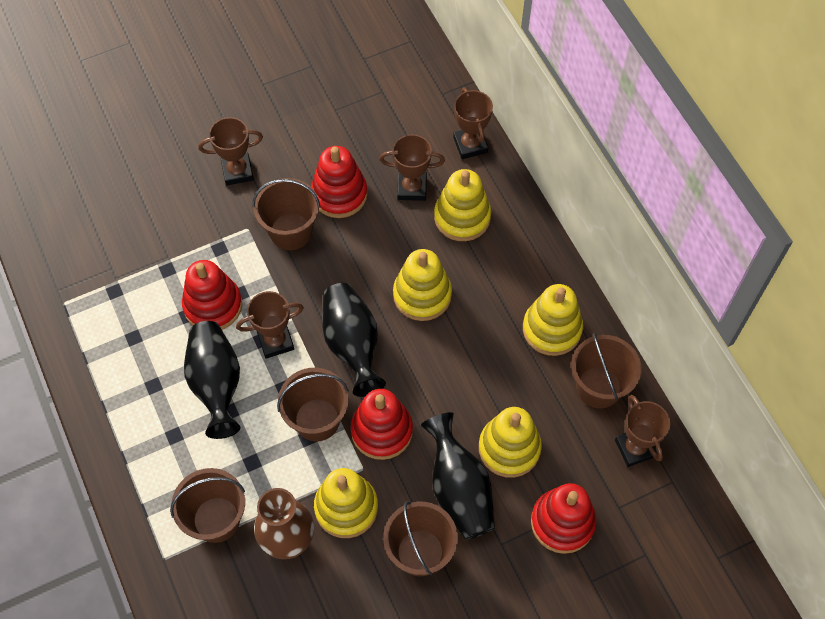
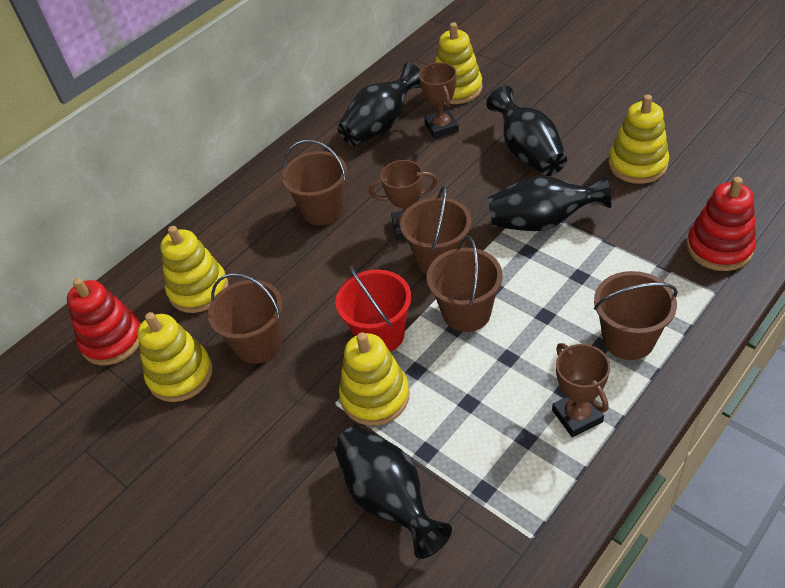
black vase: 3 -> 4
brown trophy: 5 -> 3
brown vase: 1 -> 0
red bucket: 0 -> 1
red stacking toy: 4 -> 2

